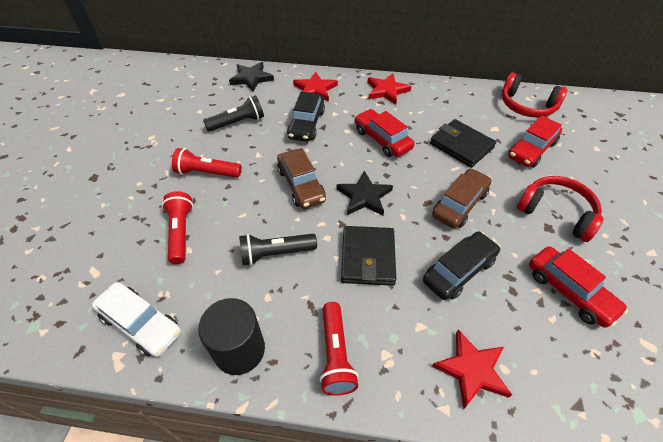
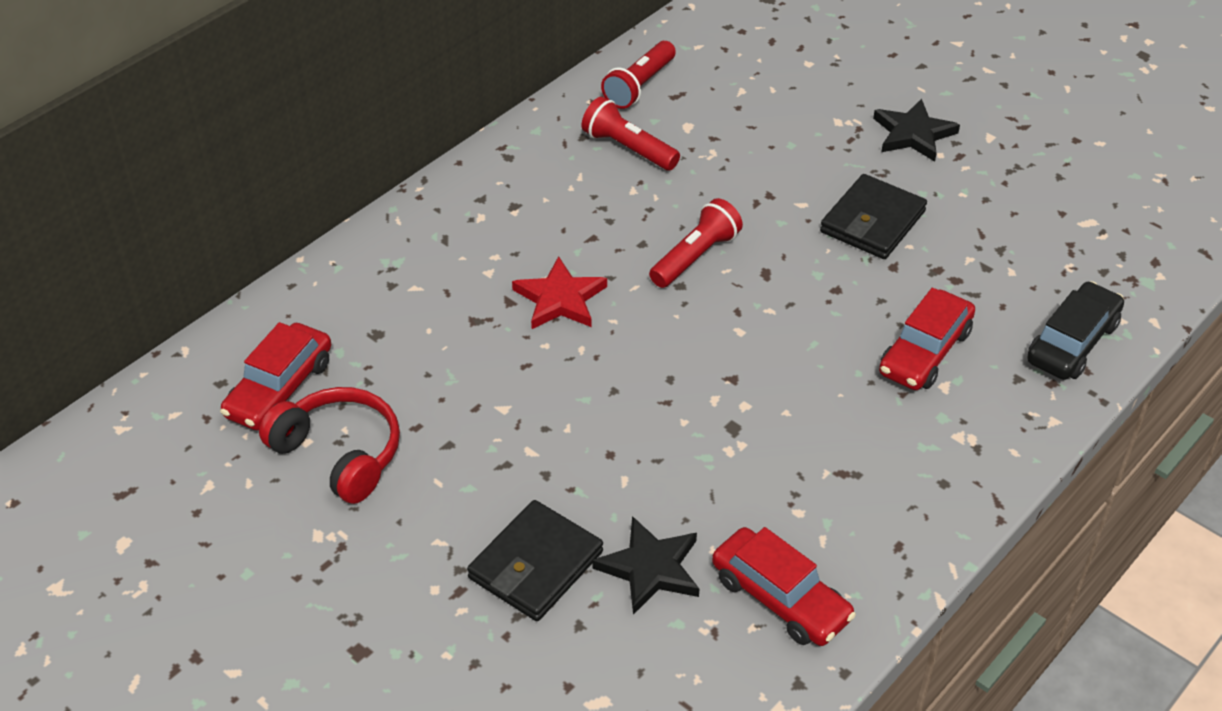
black car: 2 -> 1
black cylinder: 1 -> 0
black flashlight: 2 -> 0
brown car: 2 -> 0
red headphones: 2 -> 1
red star: 3 -> 1
white car: 1 -> 0

